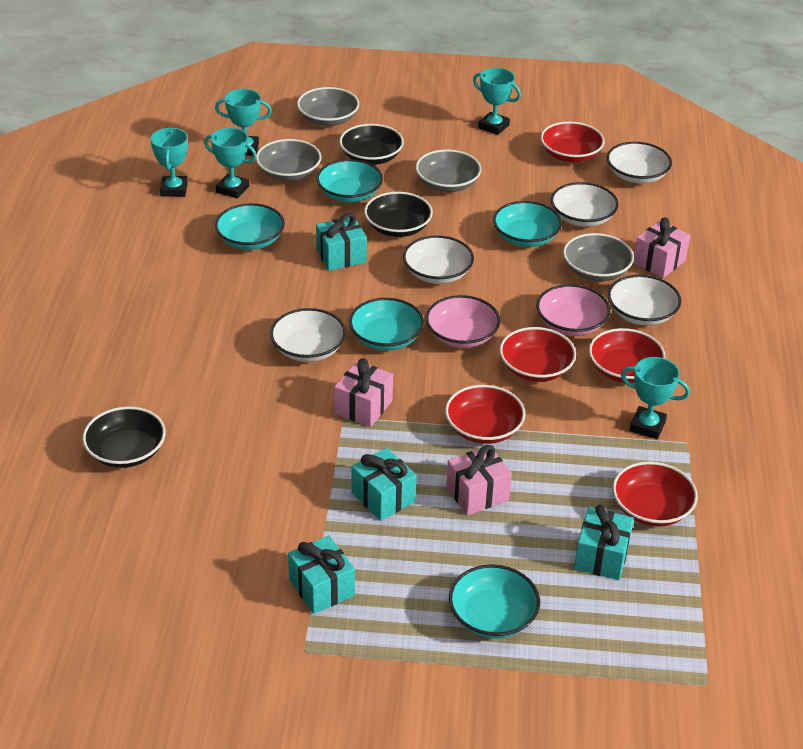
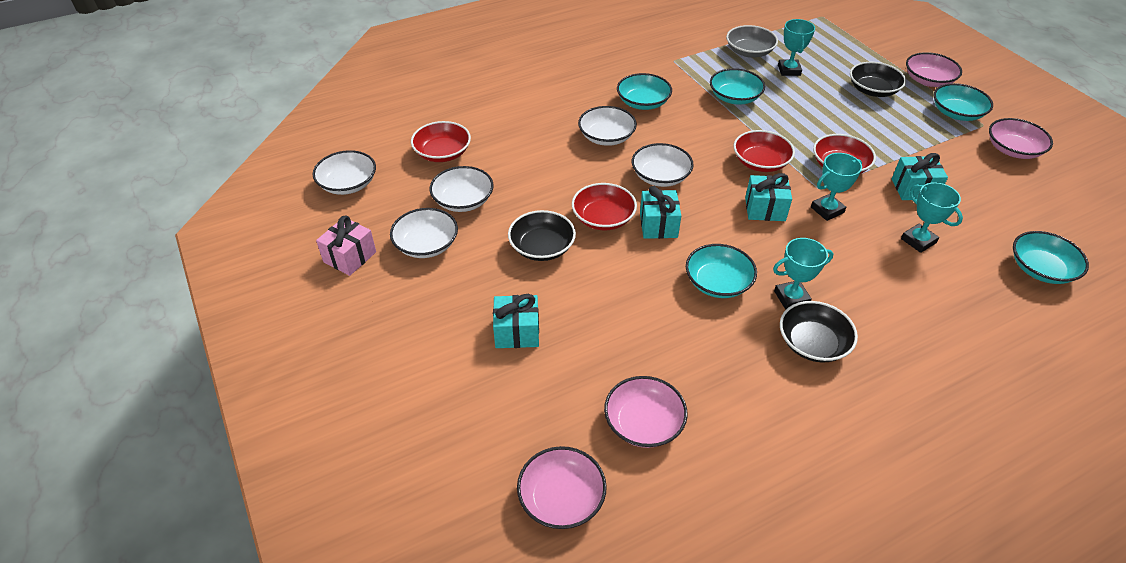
grey bowl: 4 -> 1
pink bowl: 2 -> 4
pink gift: 3 -> 1
red bowl: 5 -> 4
turquoise trophy: 5 -> 4

